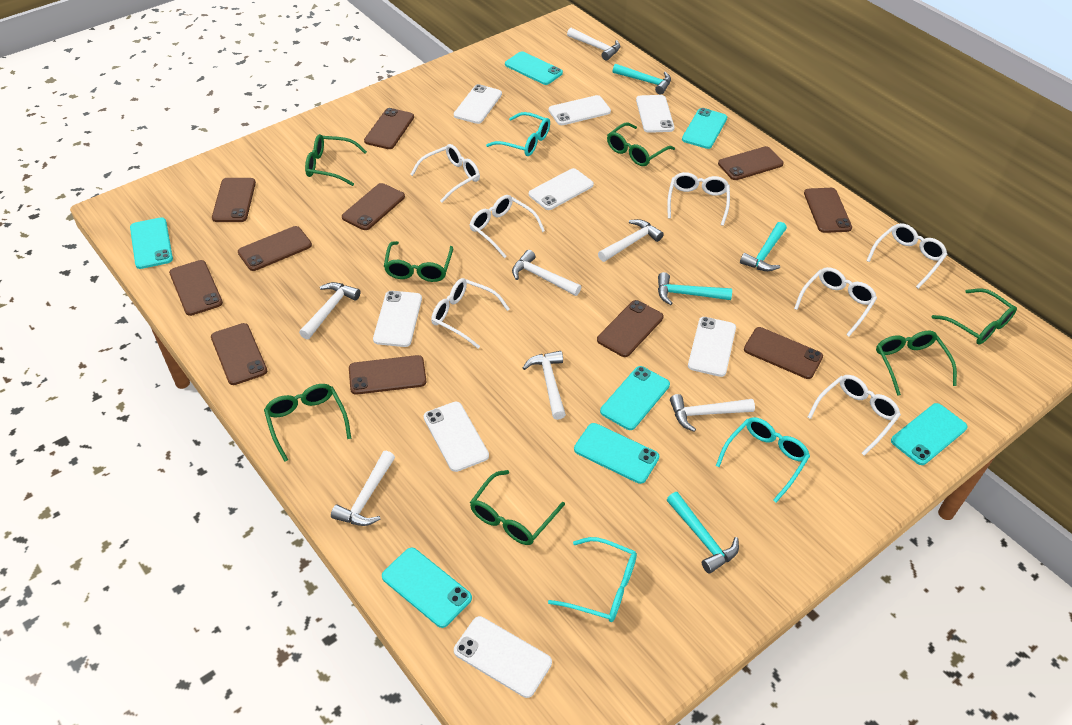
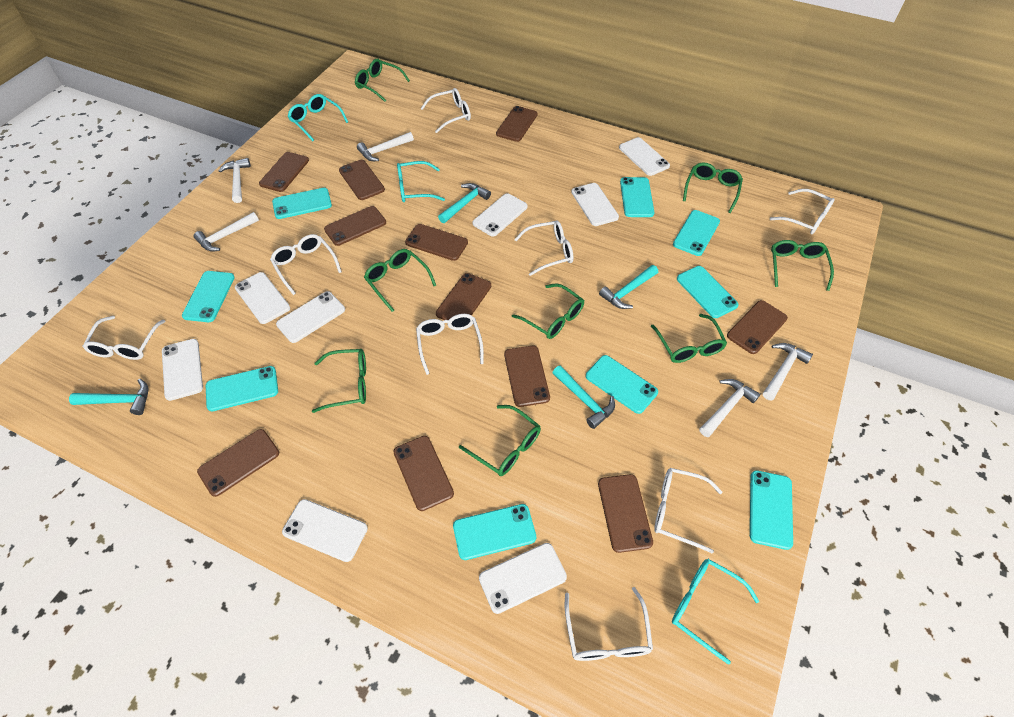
green glasses: 7 -> 8
turquoise phone: 7 -> 9
white glasses: 7 -> 8
white hammer: 7 -> 5

